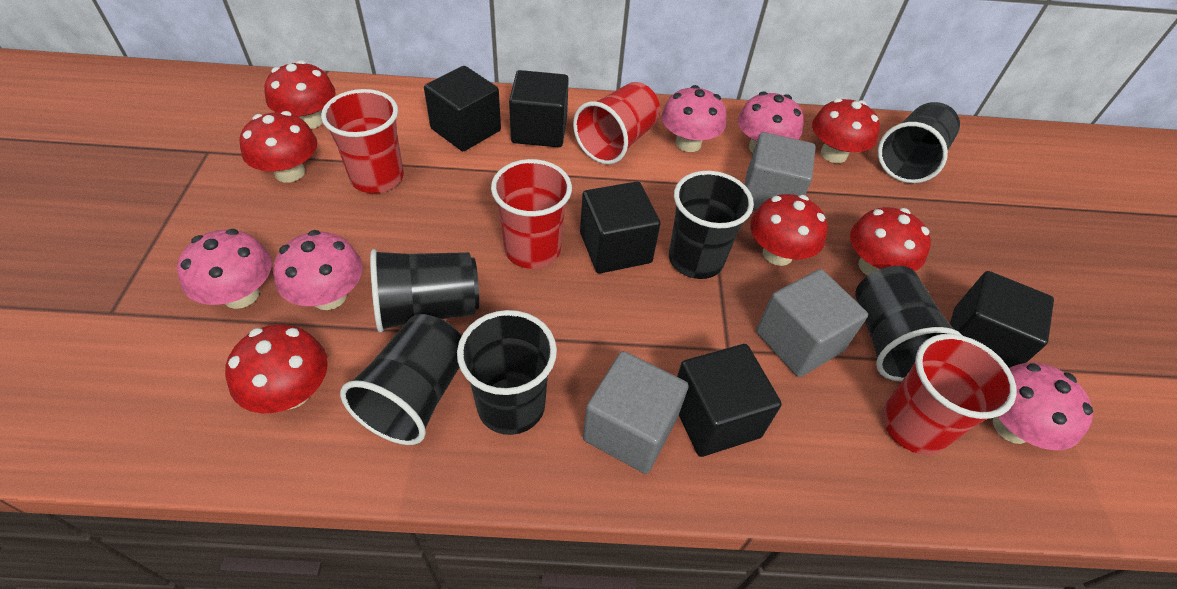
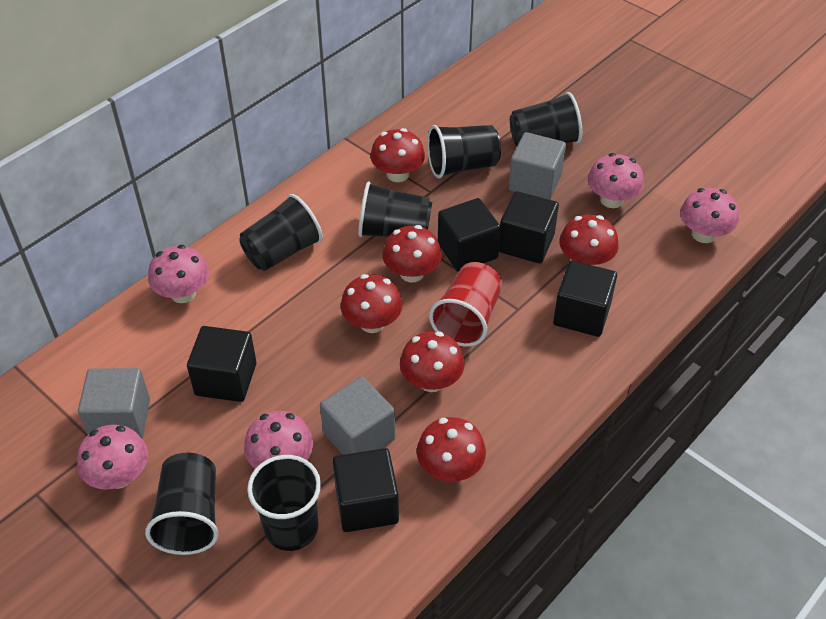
red cup: 4 -> 1

